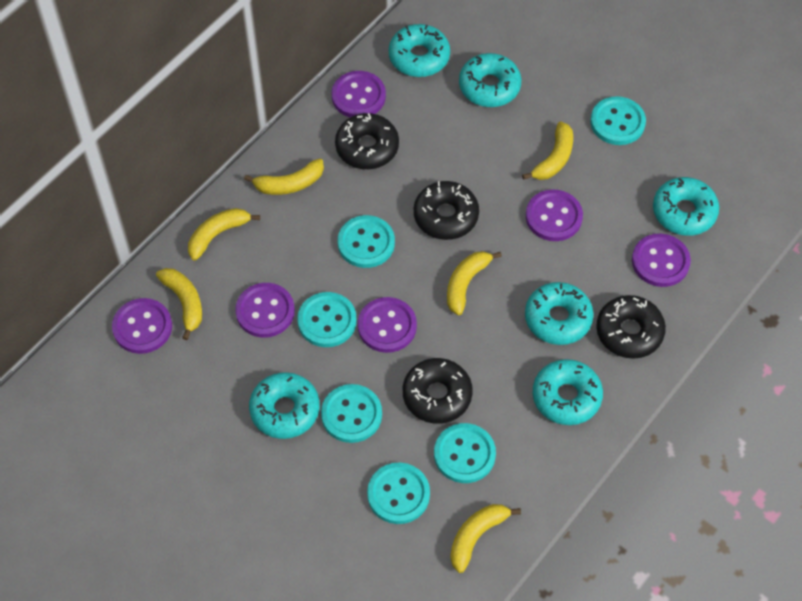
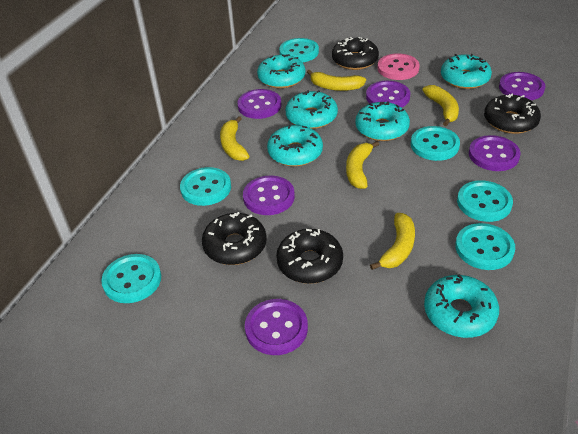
pink button: 0 -> 1
yellow banana: 6 -> 5

